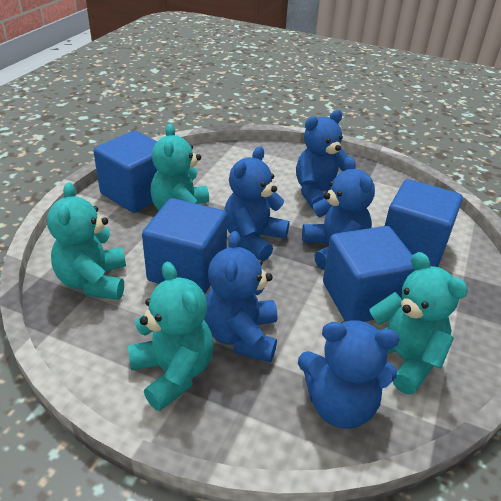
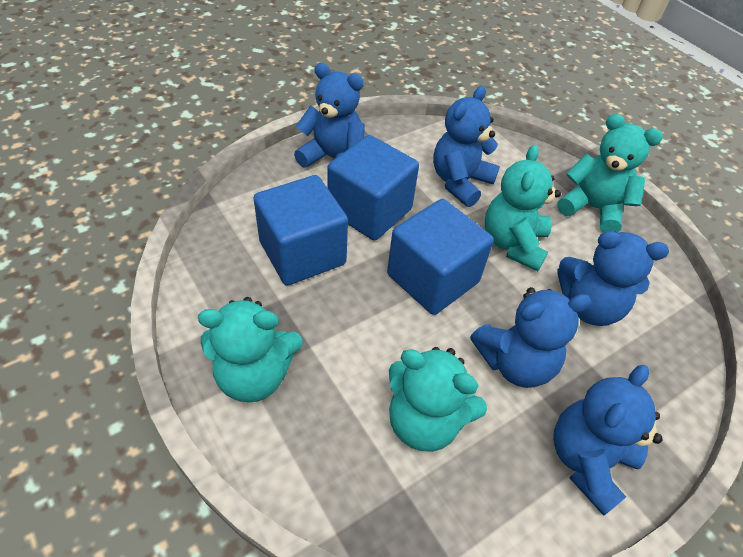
blue cube: 4 -> 3

